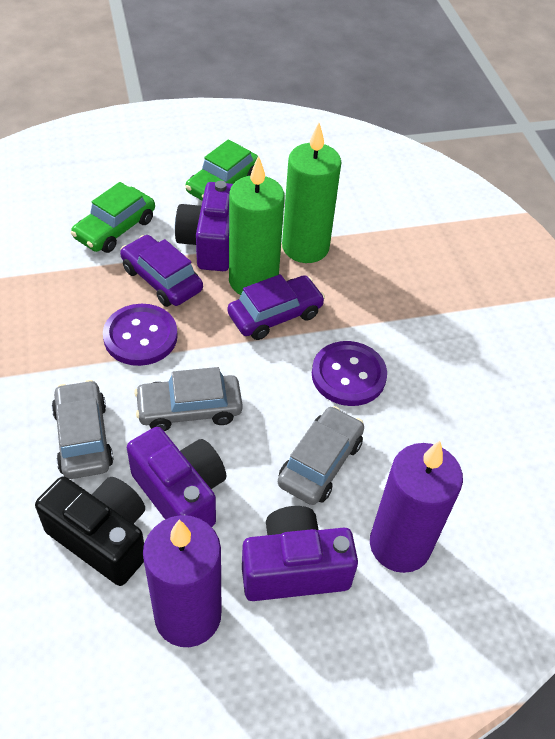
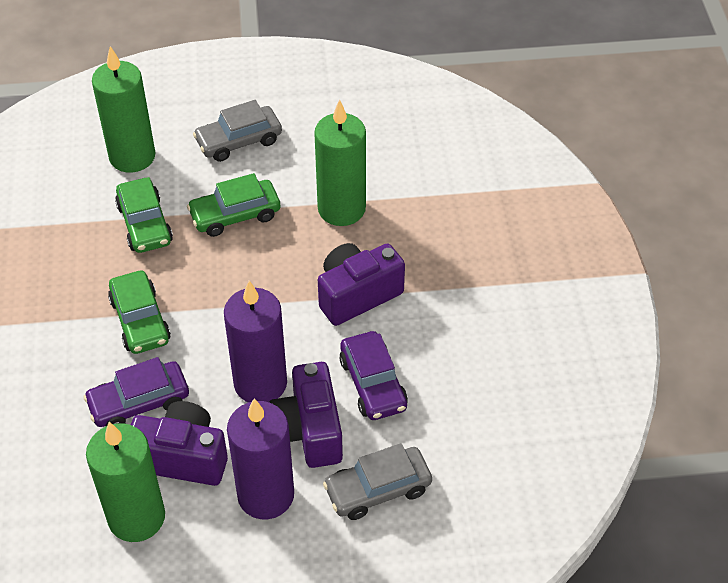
black camera: 1 -> 0
green candle: 2 -> 3
green car: 2 -> 3
grey car: 3 -> 2
purple button: 2 -> 0

